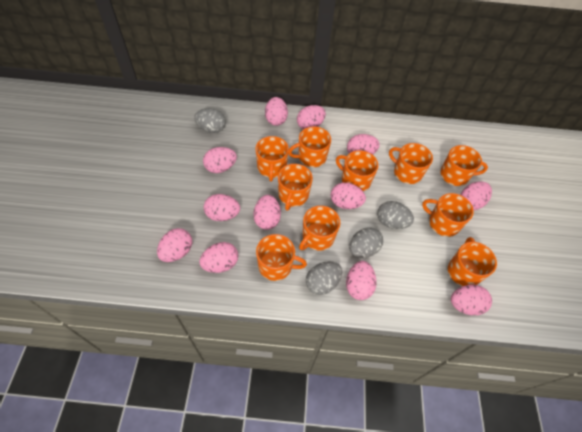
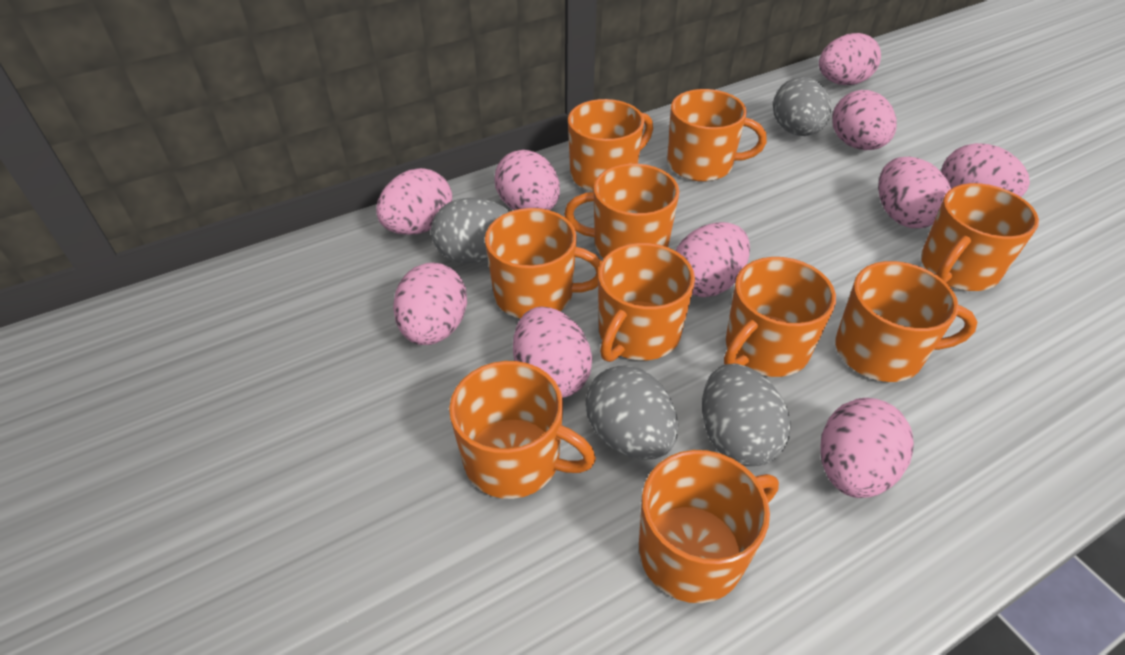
pink egg: 12 -> 10

